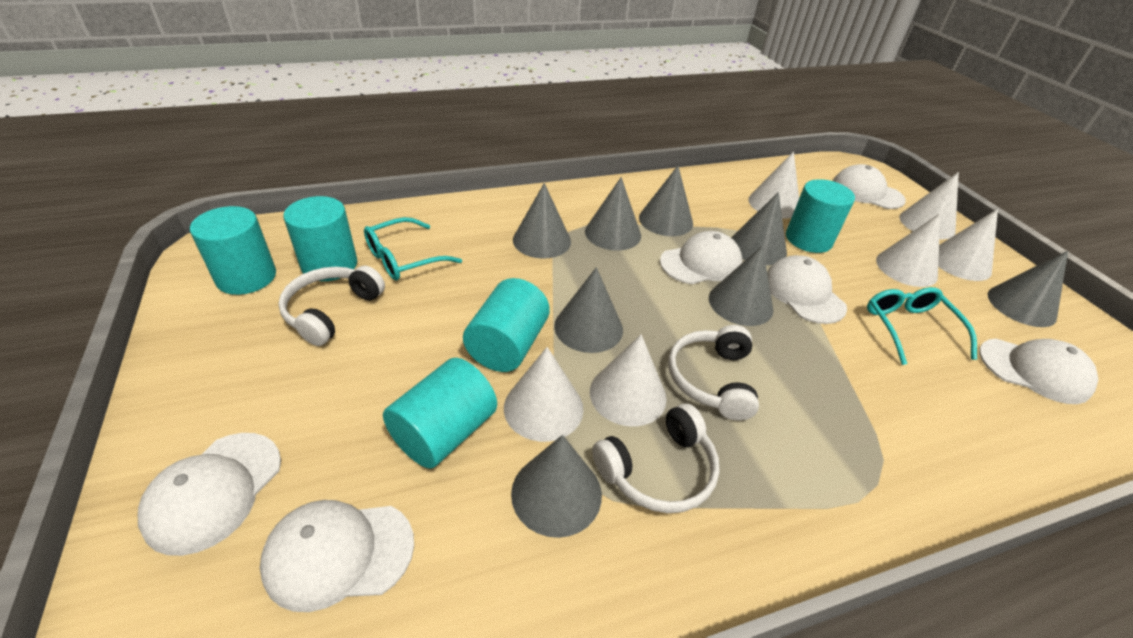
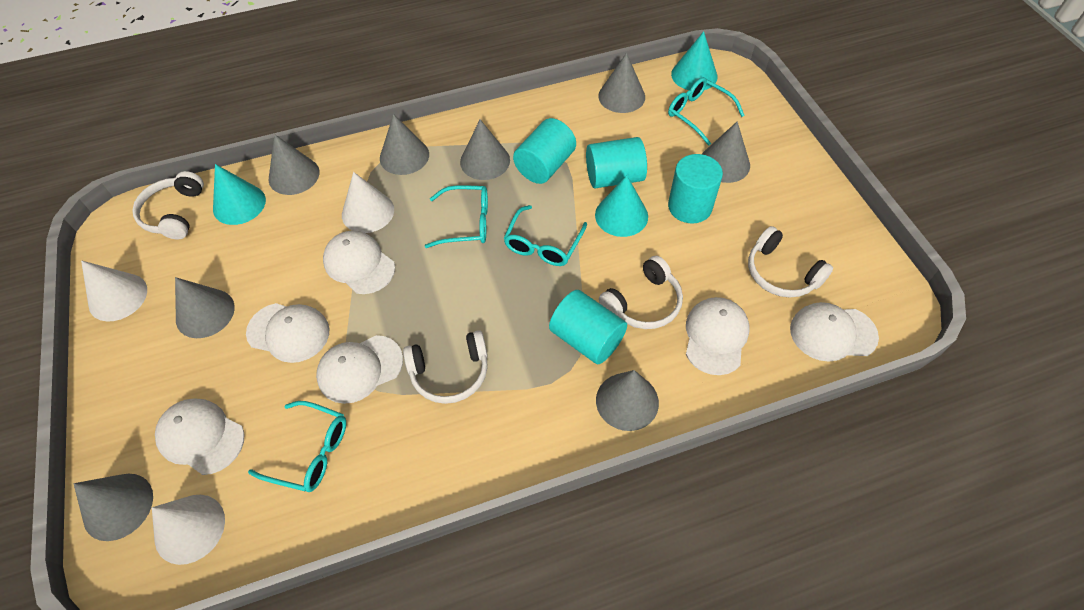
turquoise cone: 0 -> 3
turquoise cylinder: 5 -> 4
turquoise glasses: 2 -> 4
white cone: 6 -> 3
white headphones: 3 -> 4

